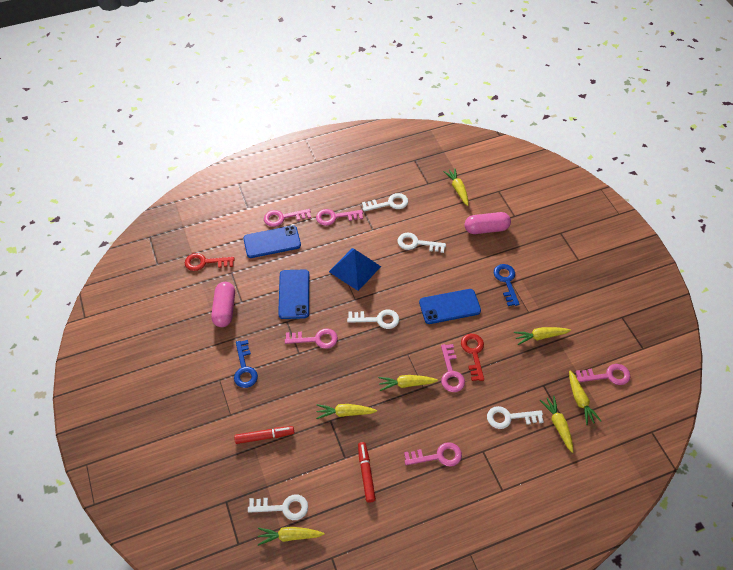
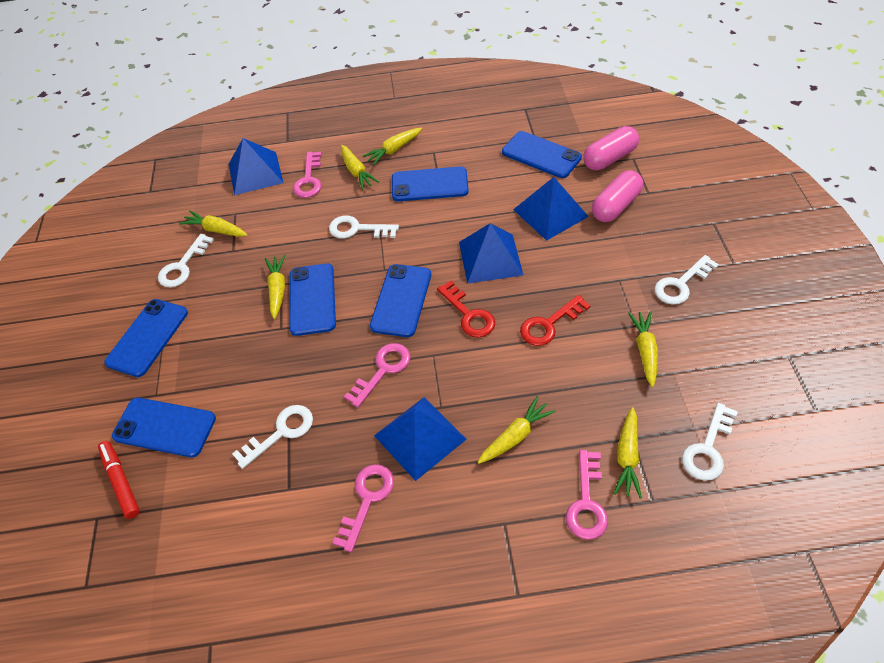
blue key: 2 -> 0
blue phone: 3 -> 6
blue pyramid: 1 -> 4
pink key: 6 -> 4
red marker: 2 -> 1

